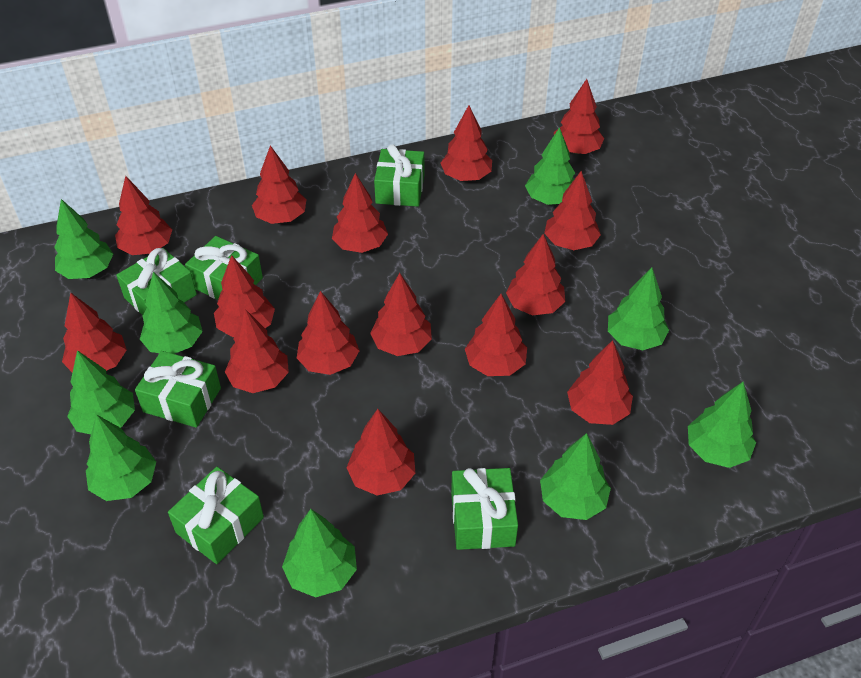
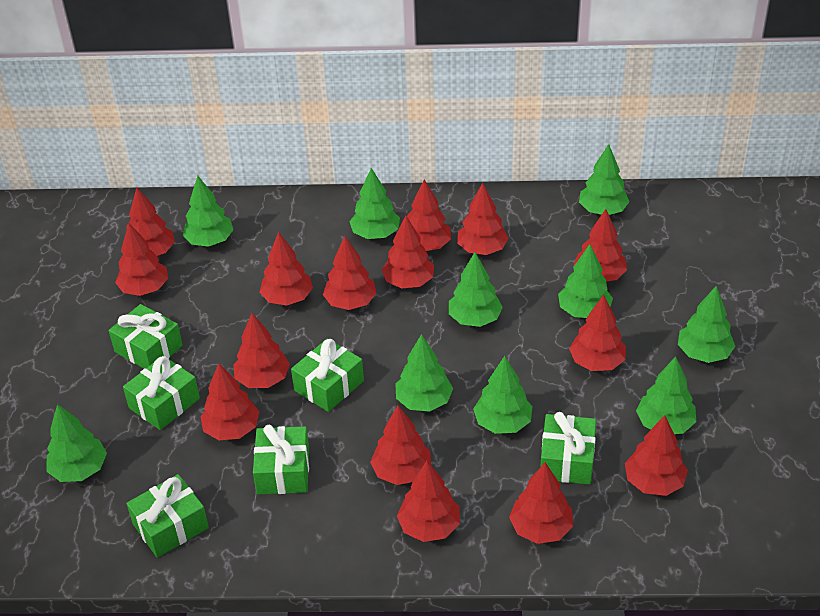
green tree: 9 -> 10

